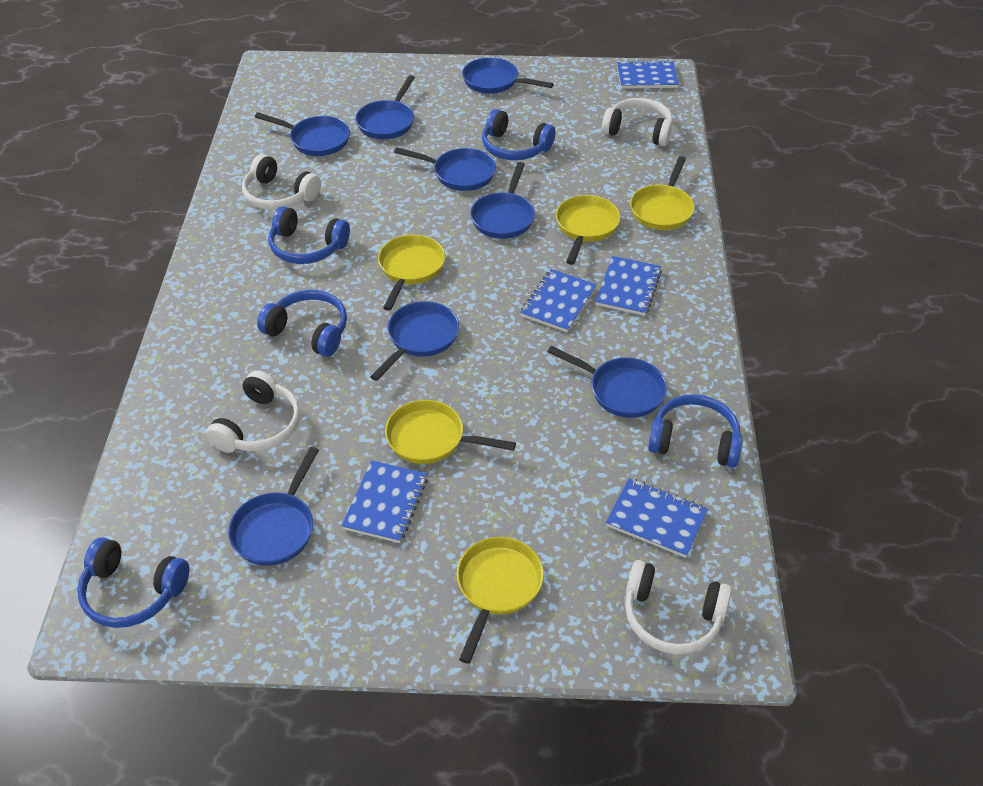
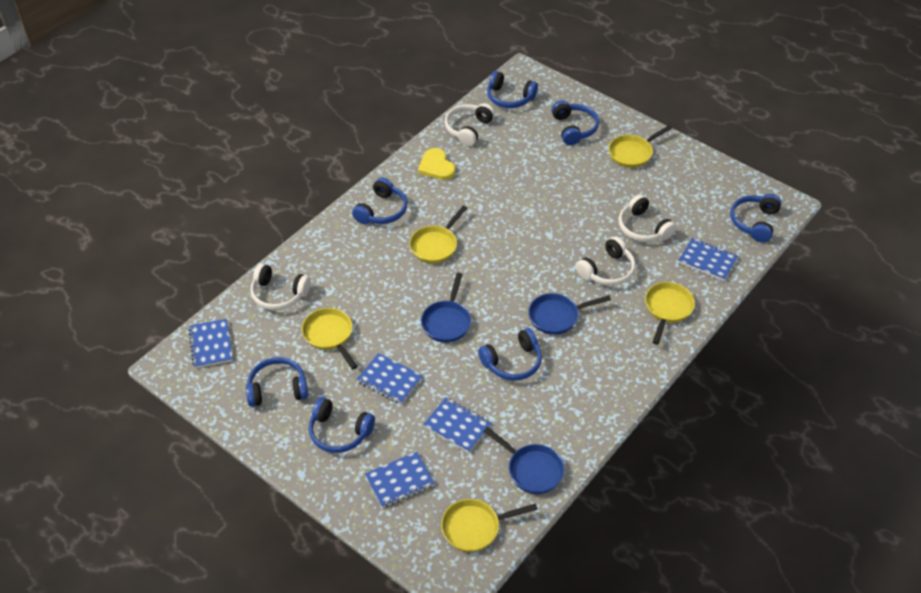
blue headphones: 5 -> 7
blue pan: 8 -> 3
yellow heart: 0 -> 1

